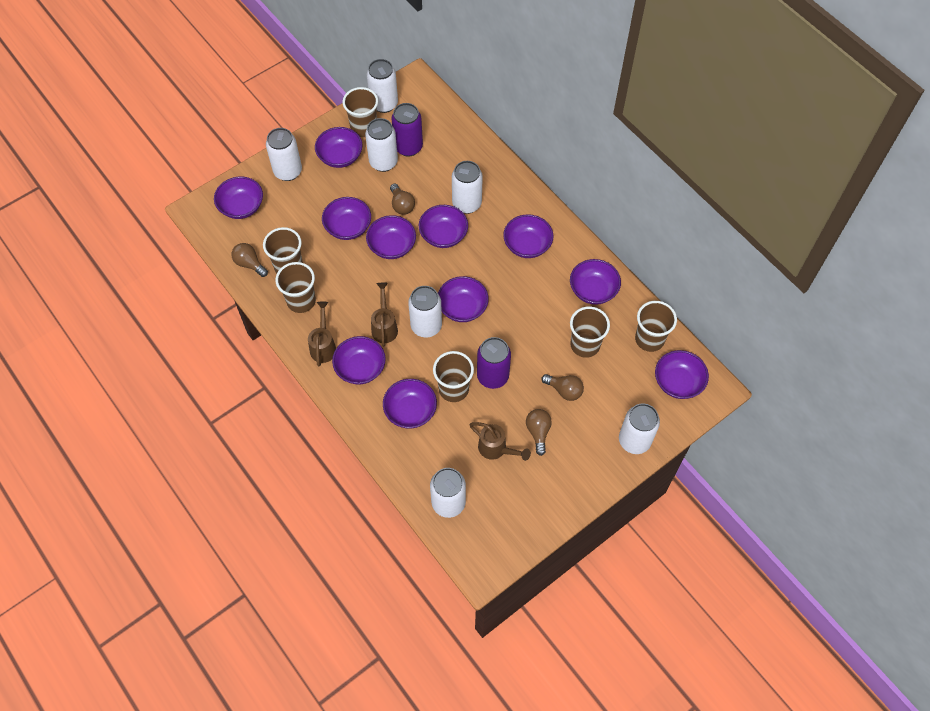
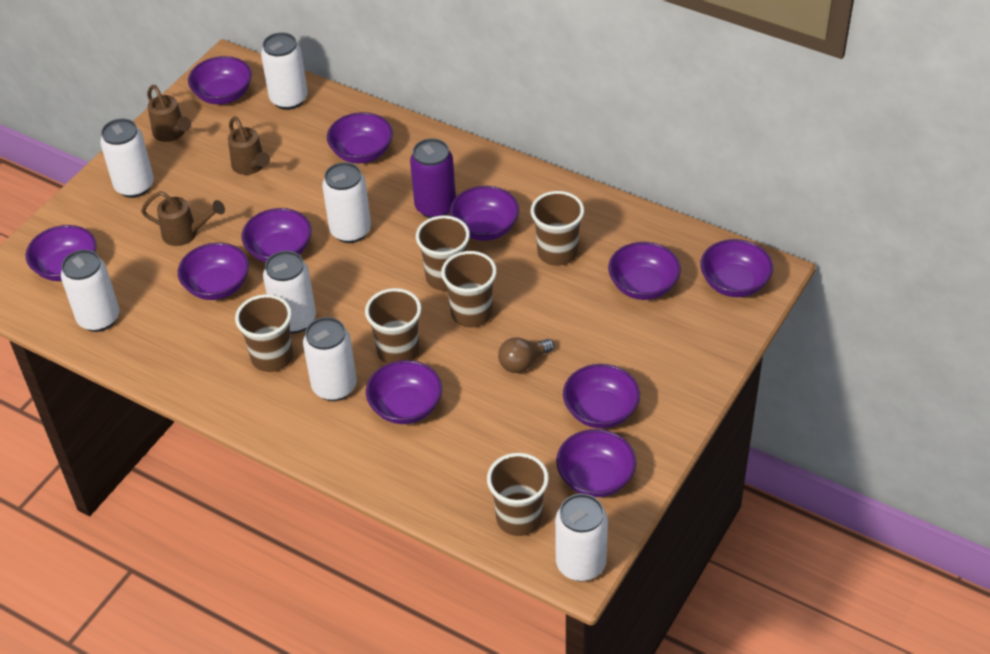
brown light bulb: 4 -> 1
purple can: 2 -> 1

